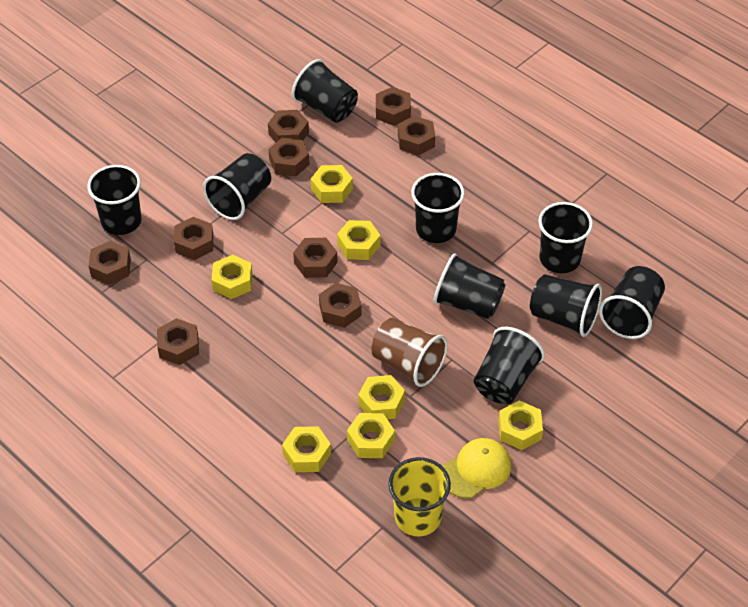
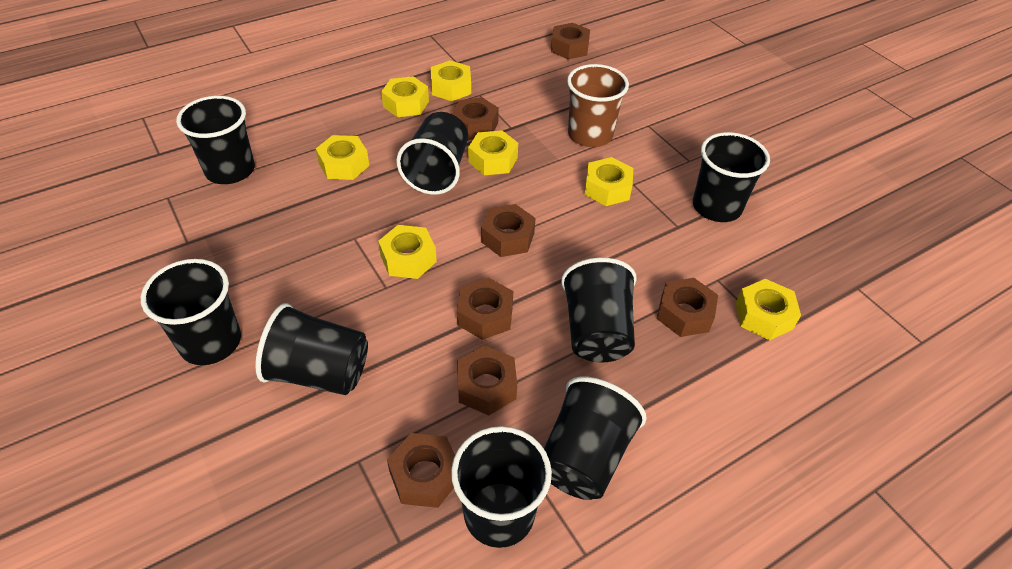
black cup: 9 -> 8
brown nut: 9 -> 7
yellow cap: 1 -> 0
yellow cup: 1 -> 0

